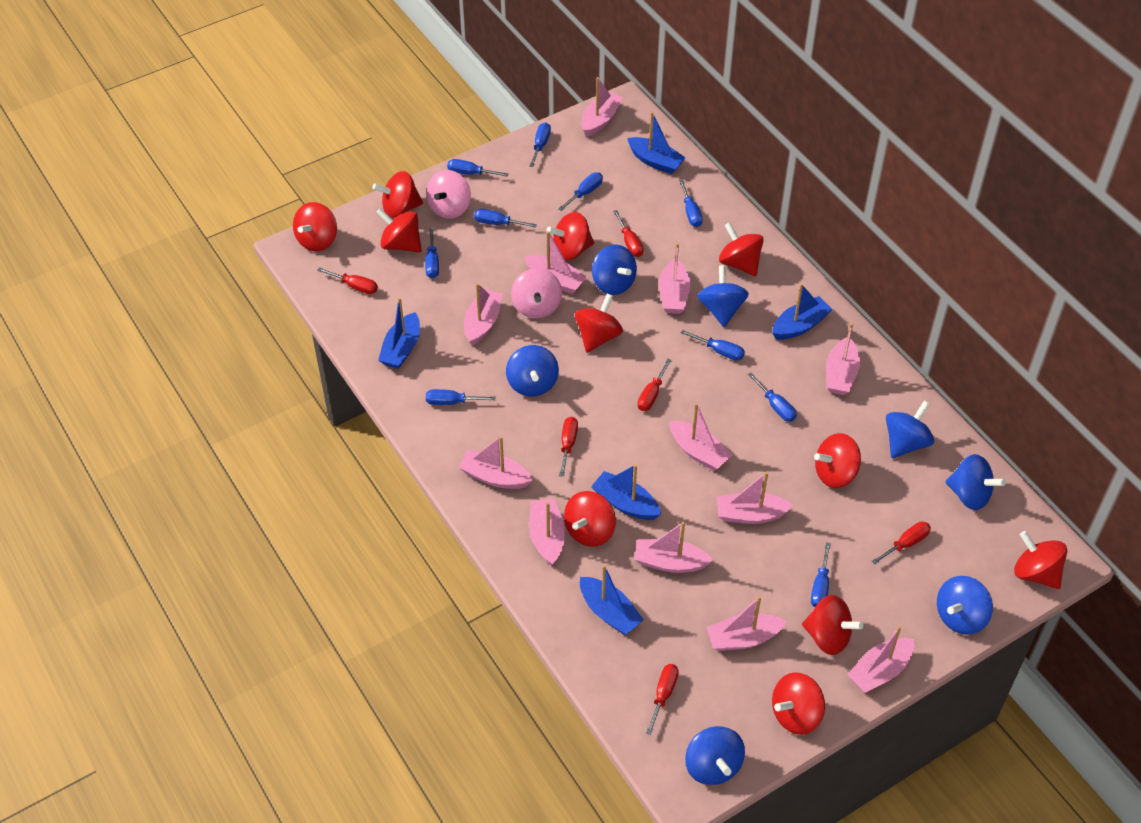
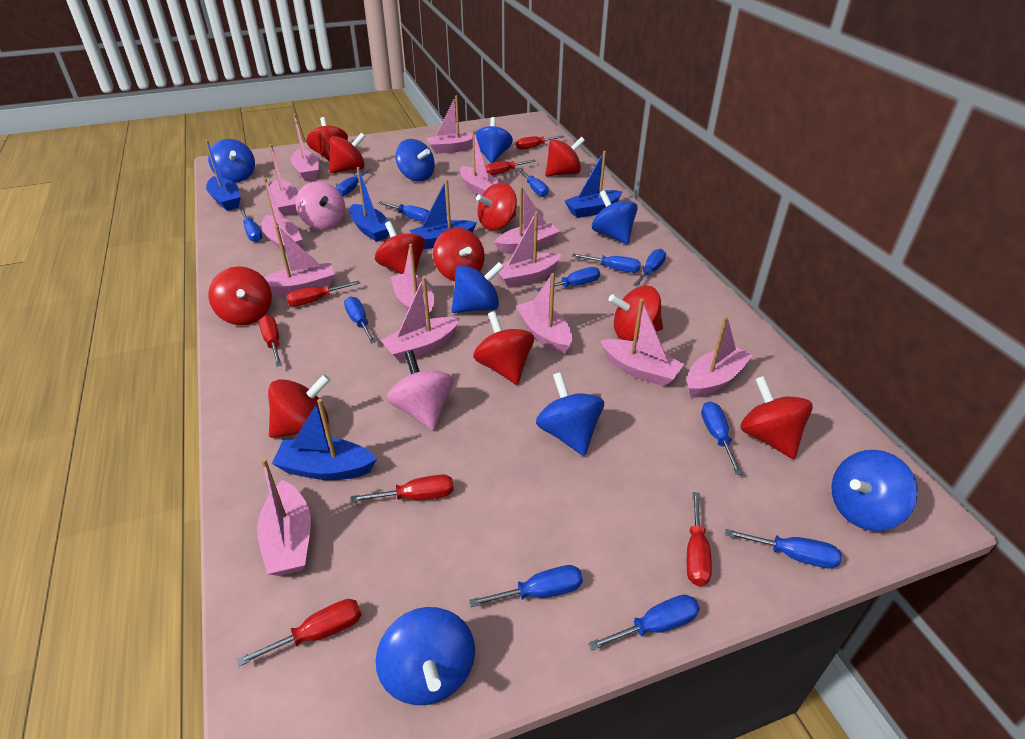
blue screwdriver: 10 -> 12
blue spinning top: 7 -> 8
pink boat: 12 -> 14
red screwdriver: 6 -> 7

